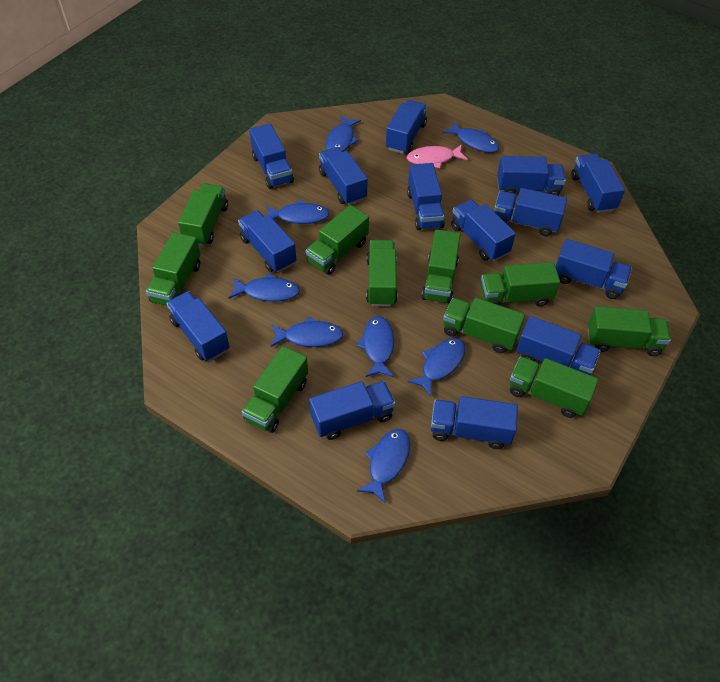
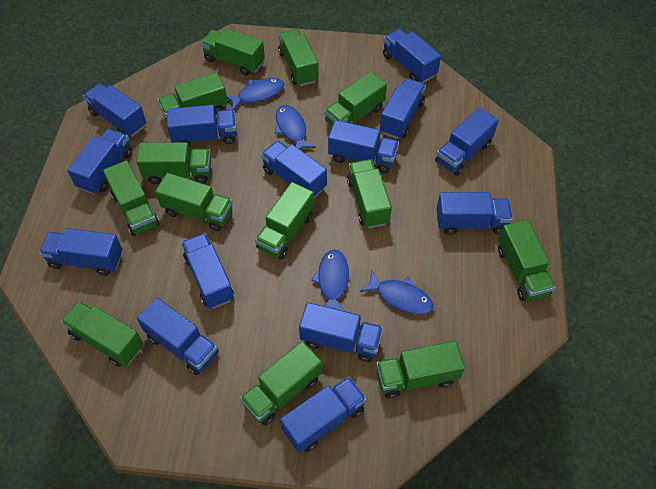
blue fish: 8 -> 4
green truck: 10 -> 13
pink fish: 1 -> 0

